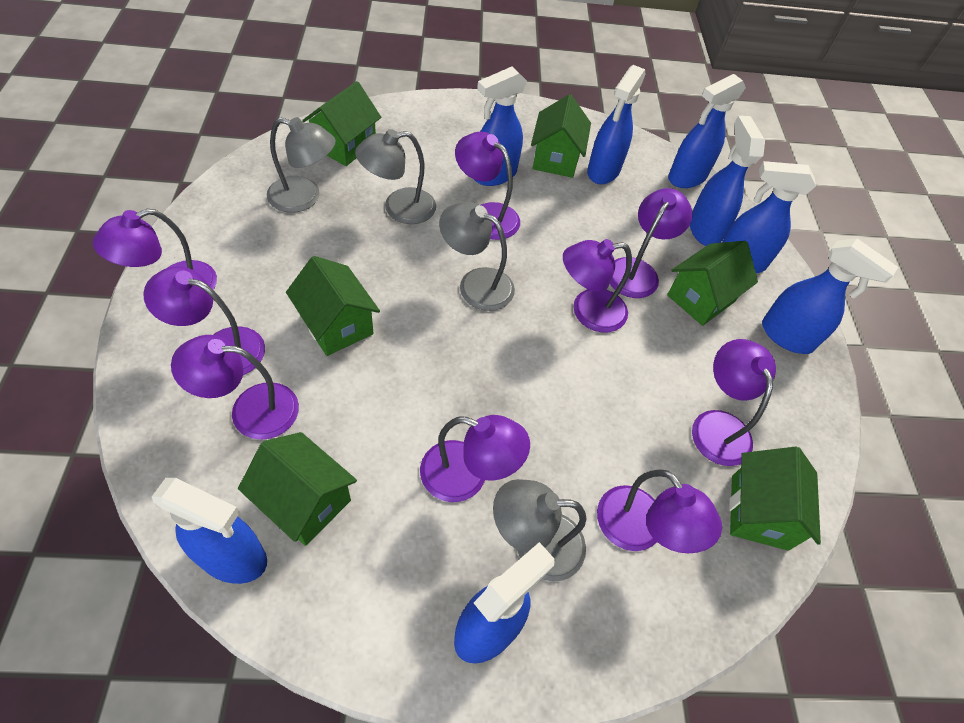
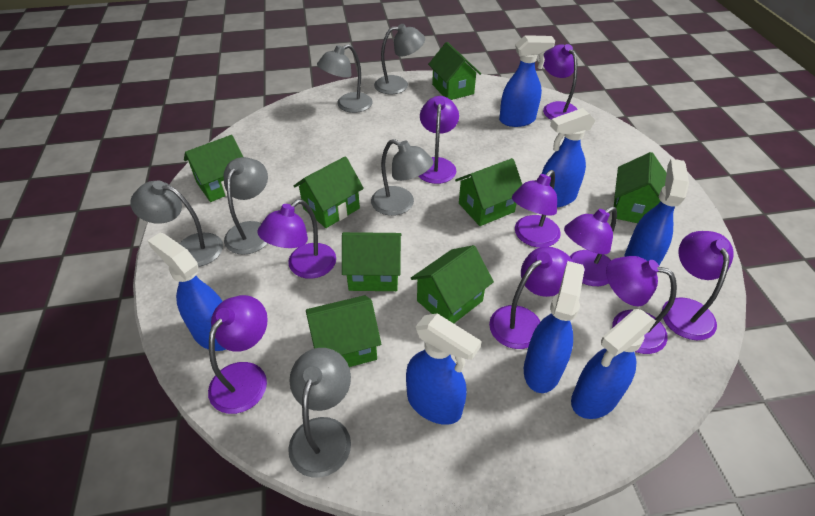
blue spray bottle: 8 -> 7
green house: 6 -> 8
grey lamp: 4 -> 6

